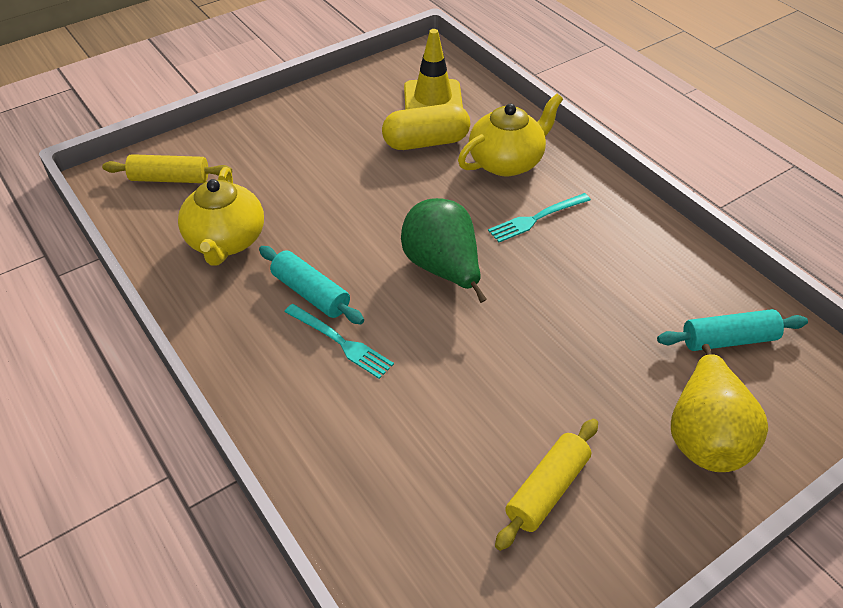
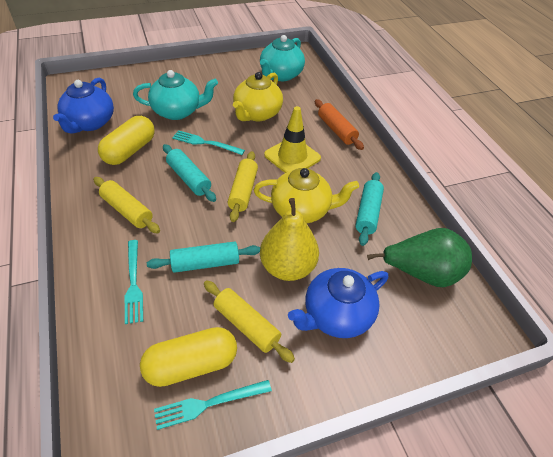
blue teapot: 0 -> 2
orange rolling pin: 0 -> 1
turquoise fork: 2 -> 3
turquoise rolling pin: 2 -> 3
turquoise teapot: 0 -> 2
yellow capsule: 1 -> 2
yellow rolling pin: 2 -> 3

